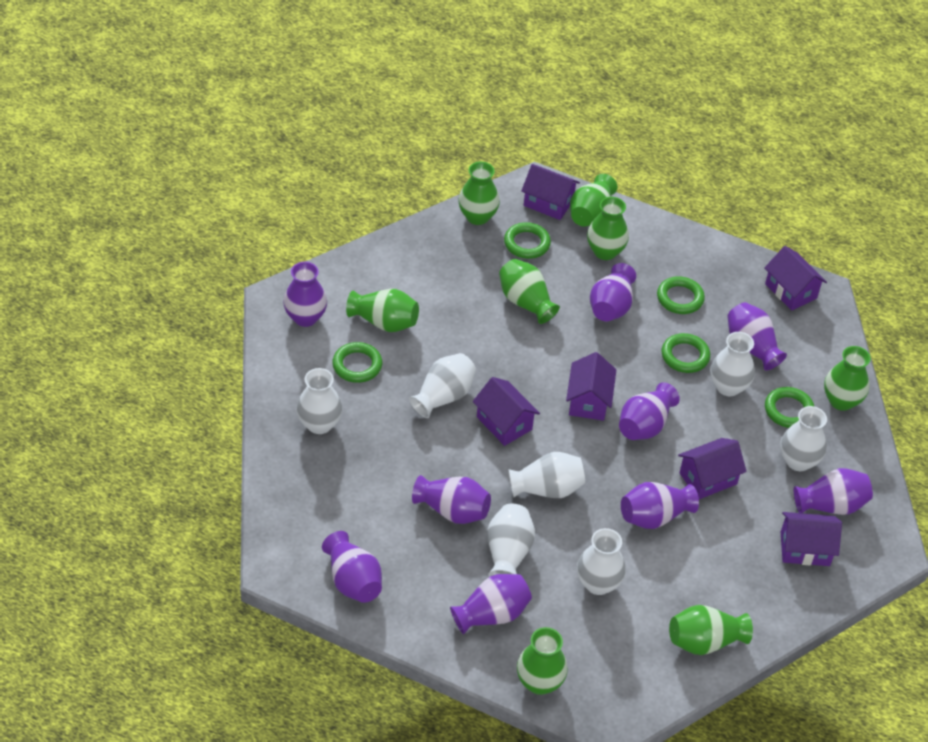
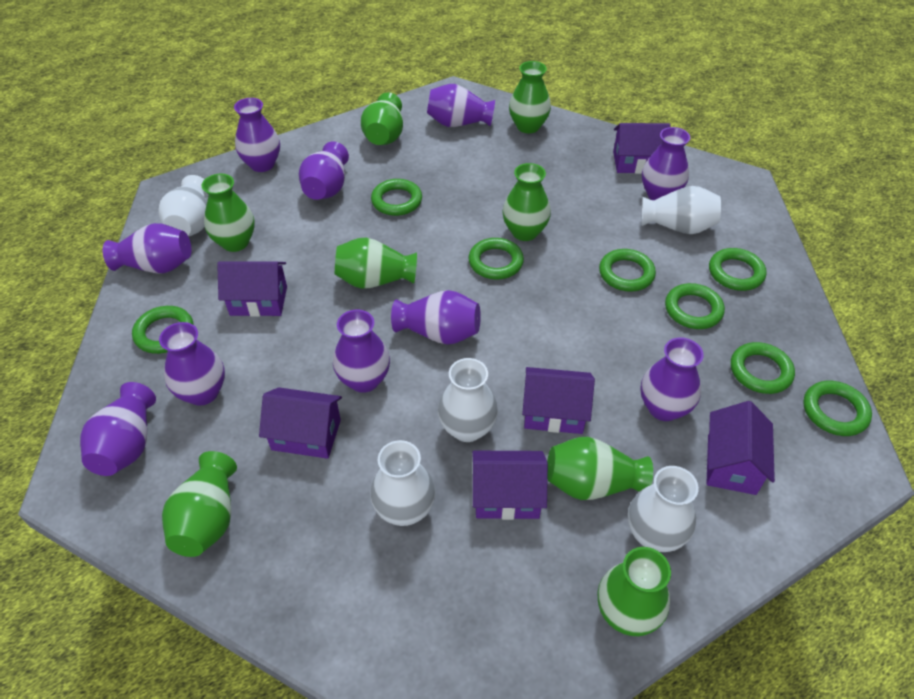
green ring: 5 -> 8
purple vase: 9 -> 10
white vase: 7 -> 5

